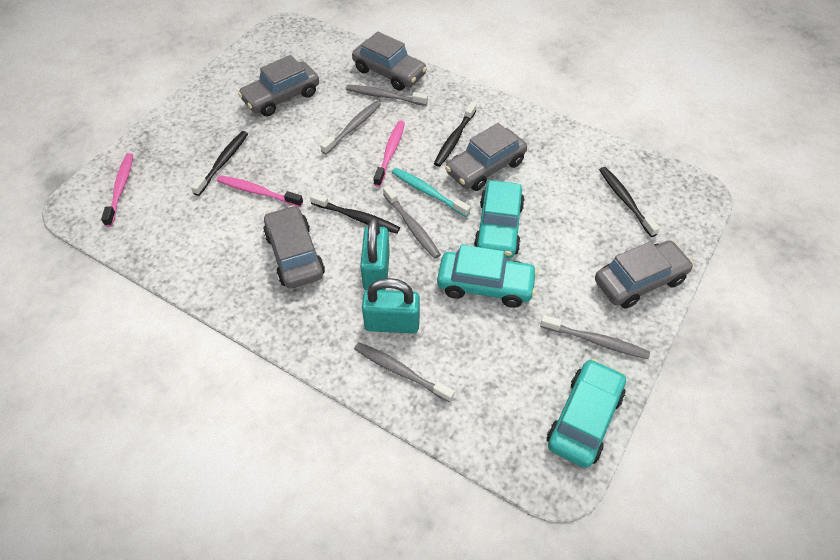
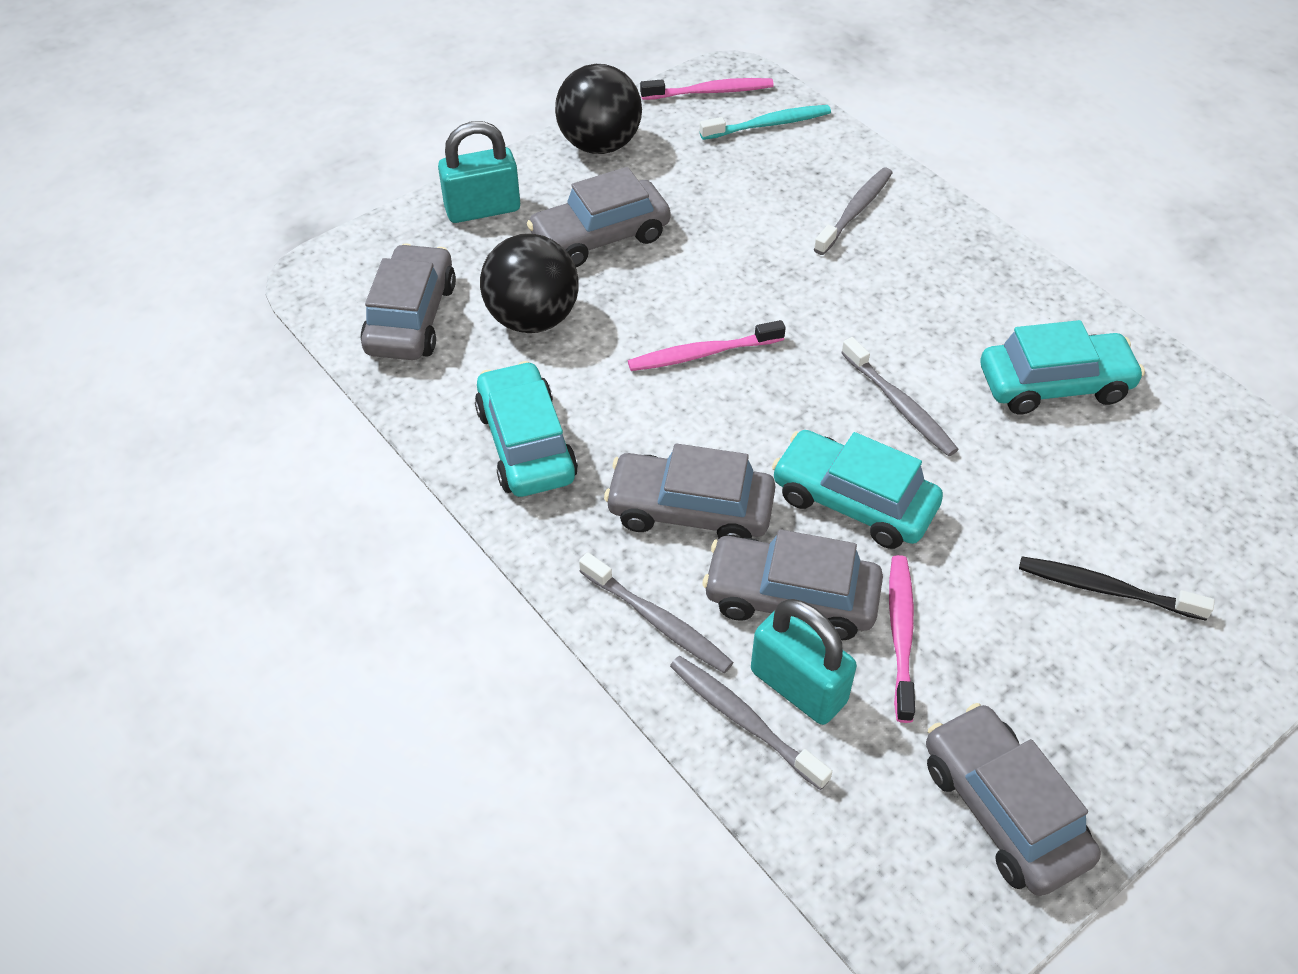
black ball: 0 -> 2
black toothbrush: 4 -> 1
grey toothbrush: 5 -> 4

